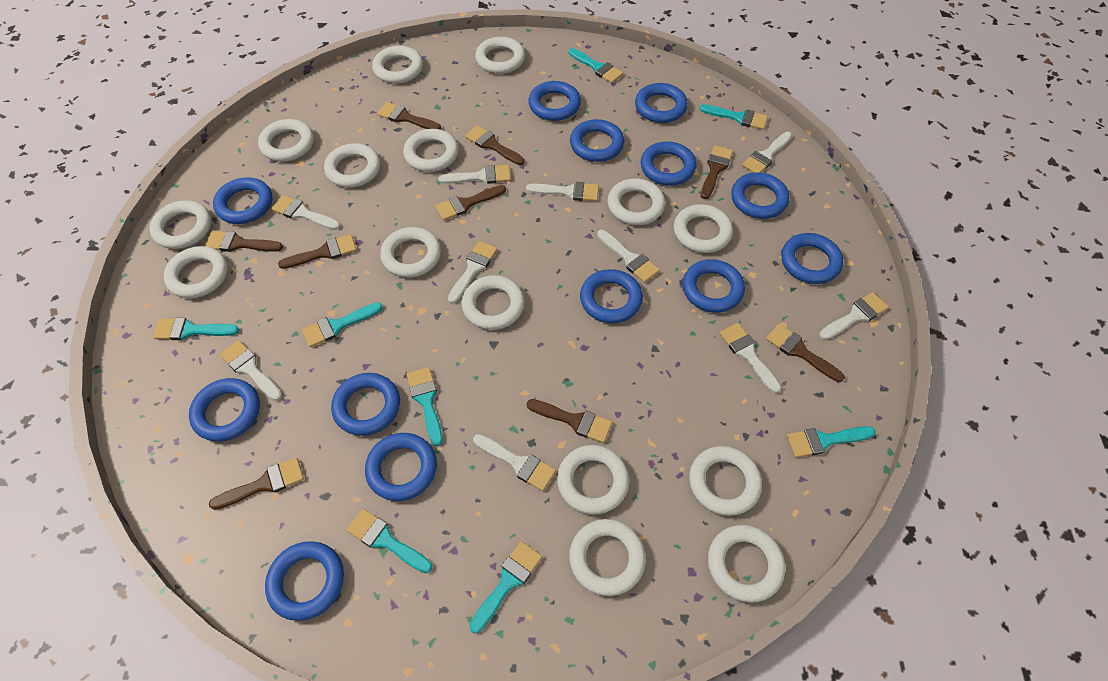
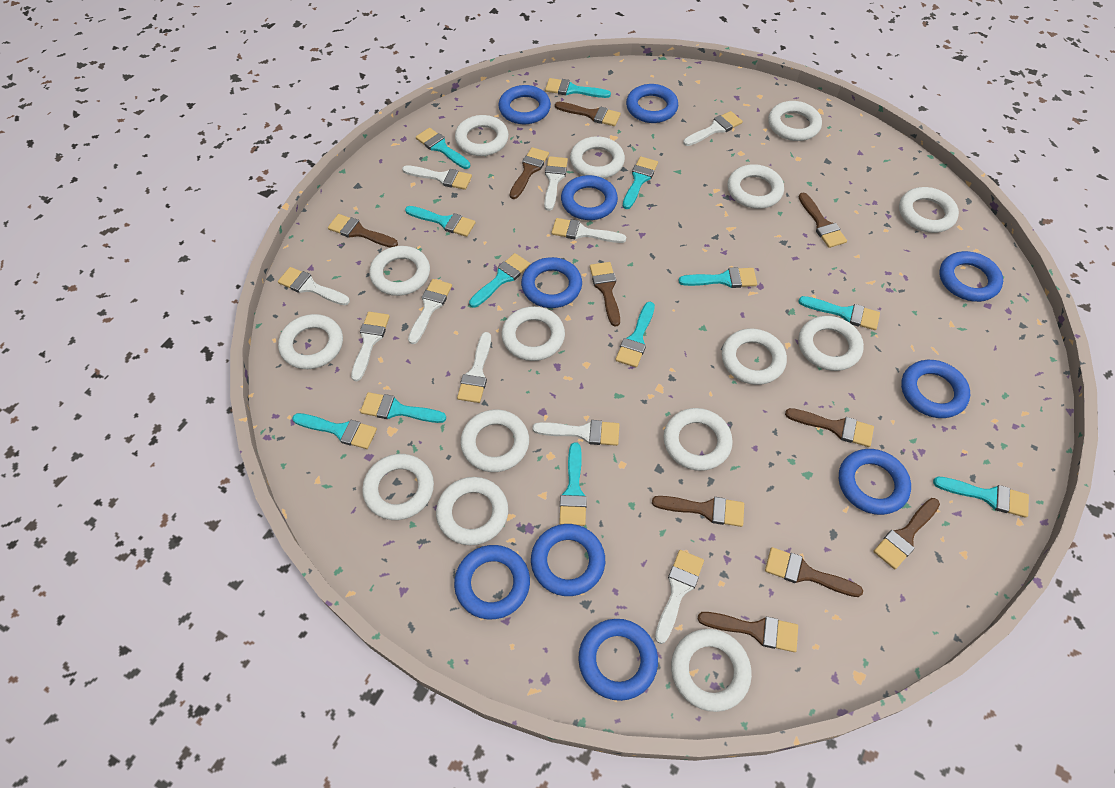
blue ring: 13 -> 10
brown brush: 9 -> 10
turquoise brush: 8 -> 12

